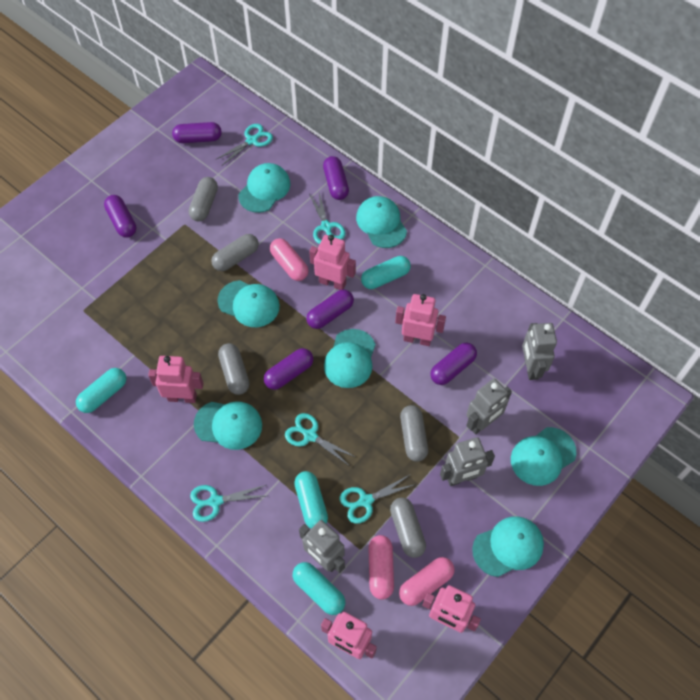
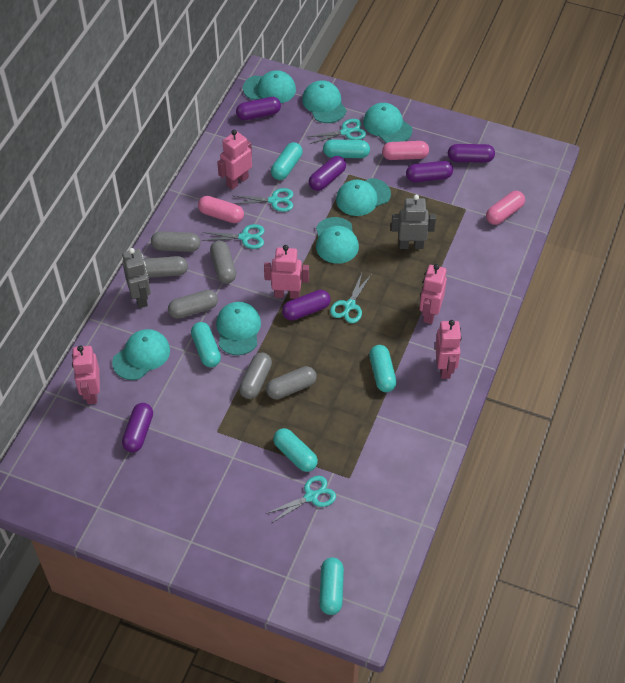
grey capsule: 5 -> 6
grey robot: 4 -> 2
turquoise capsule: 4 -> 6

